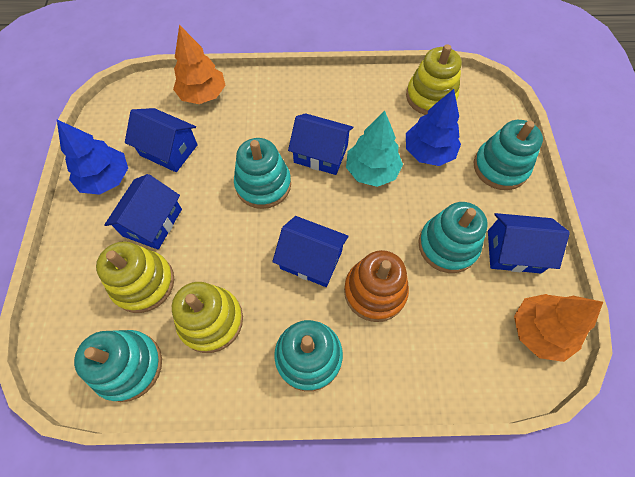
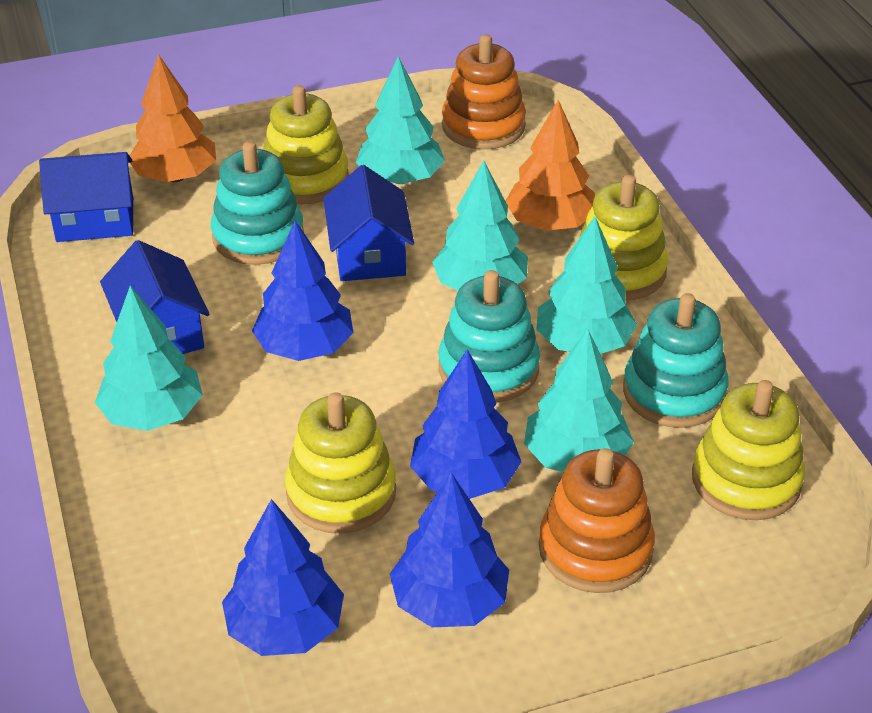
blue house: 5 -> 3
blue tree: 2 -> 4
orange stacking toy: 1 -> 2
turquoise stacking toy: 5 -> 3
turquoise tree: 1 -> 5
yellow stacking toy: 3 -> 4

